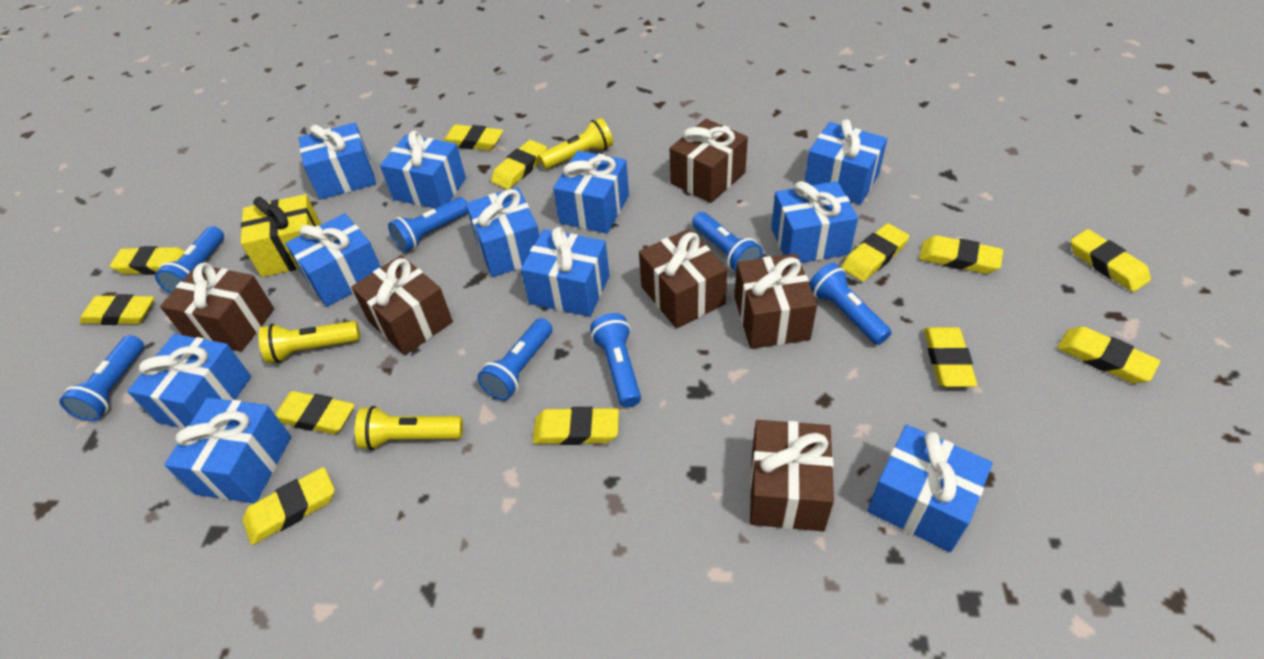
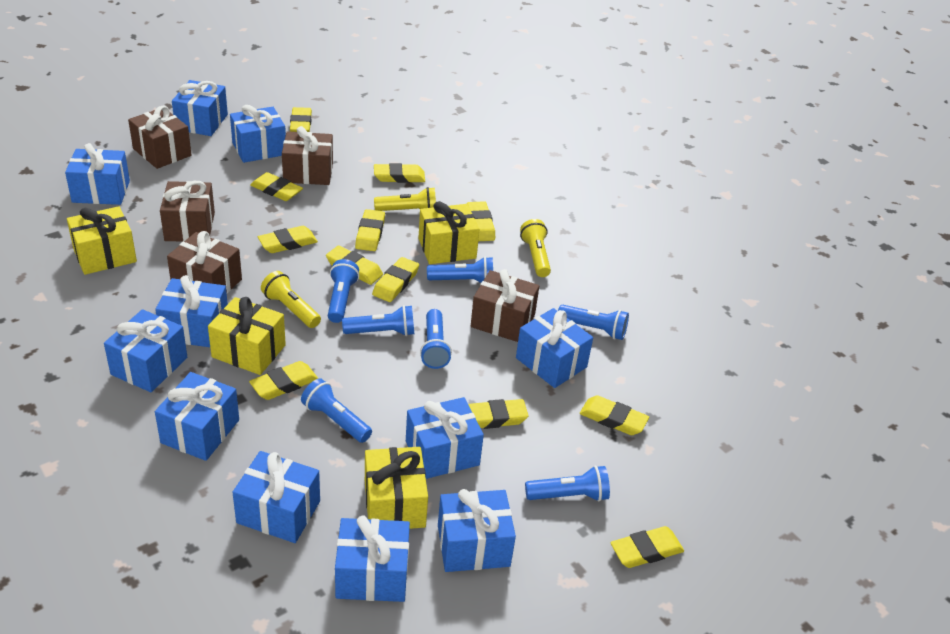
brown gift: 6 -> 5
yellow gift: 1 -> 4

